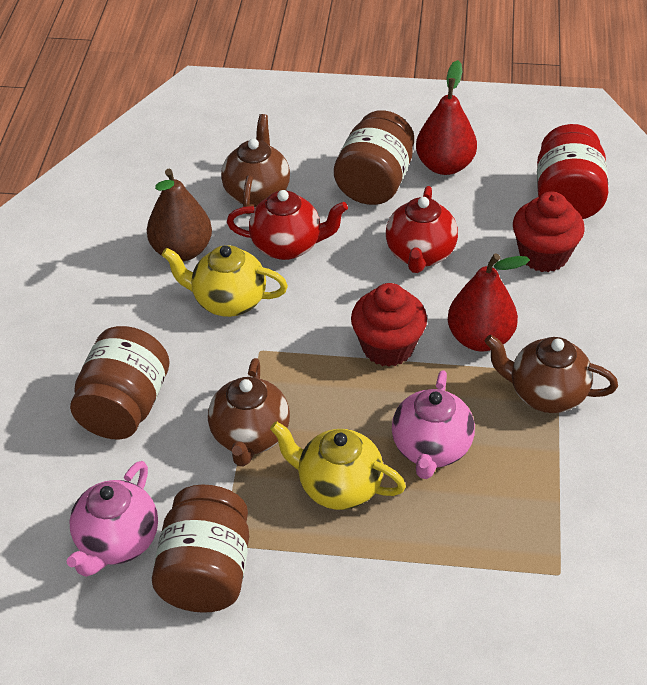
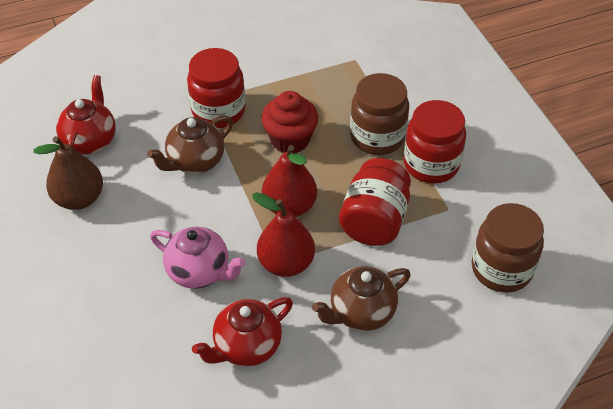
brown jar: 3 -> 2
brown teapot: 3 -> 2
pink teapot: 2 -> 1
red cupcake: 2 -> 1
red jar: 1 -> 3
yellow teapot: 2 -> 0

